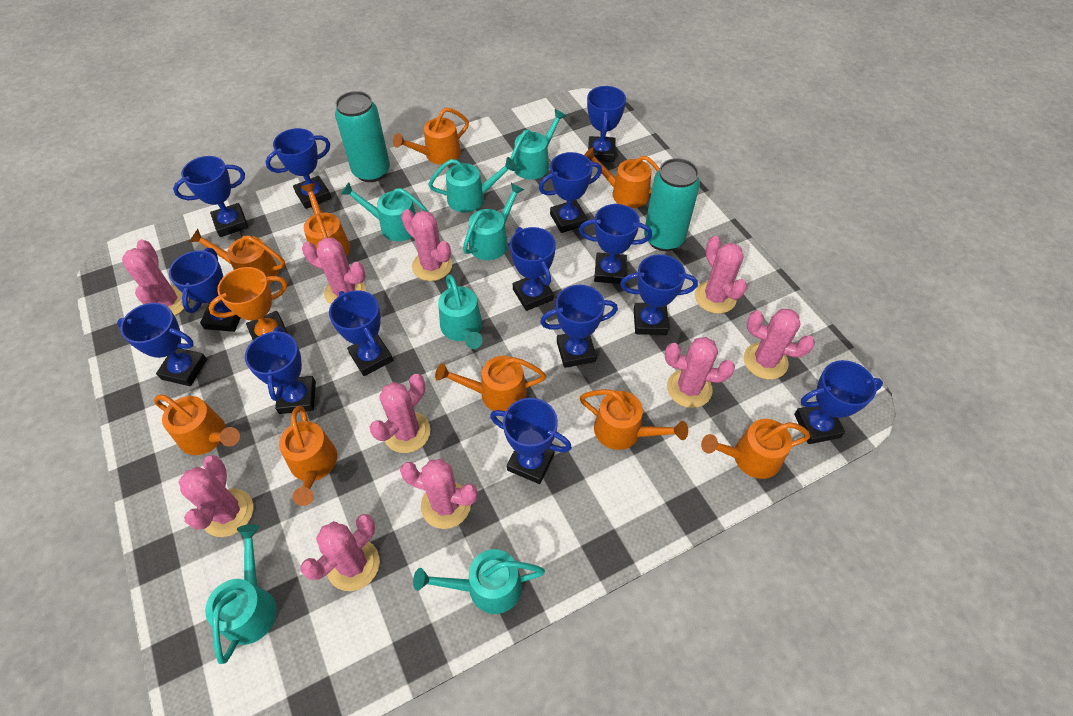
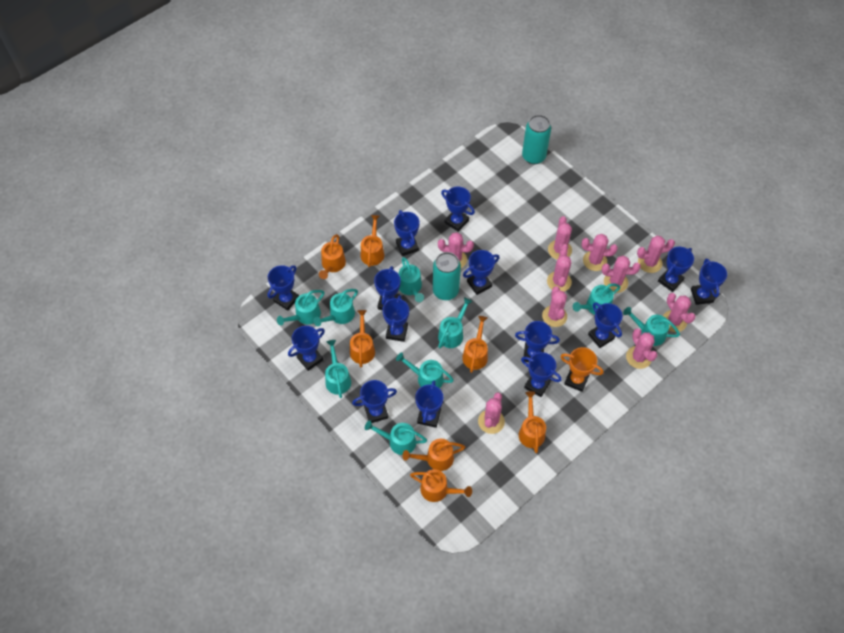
orange watering can: 9 -> 7
turquoise watering can: 7 -> 9

